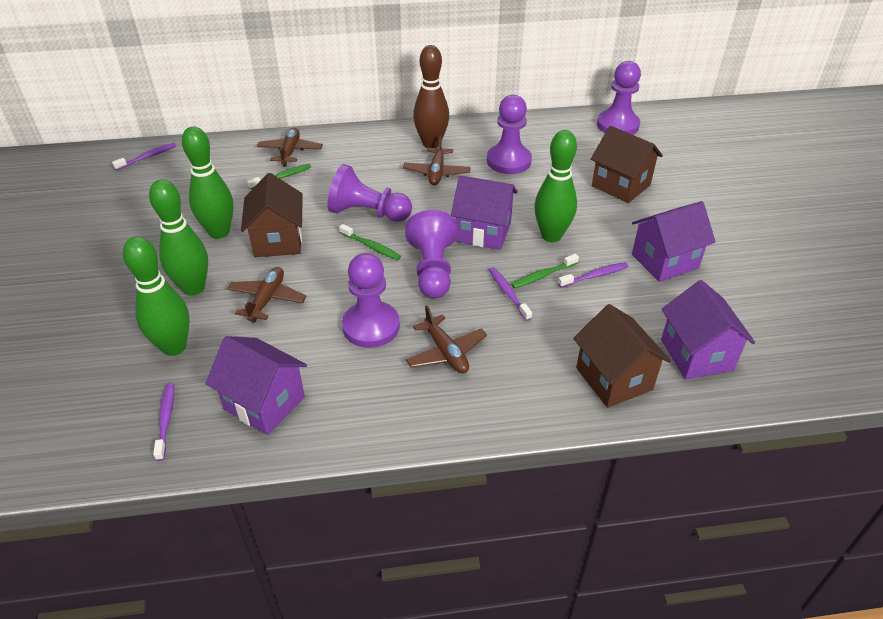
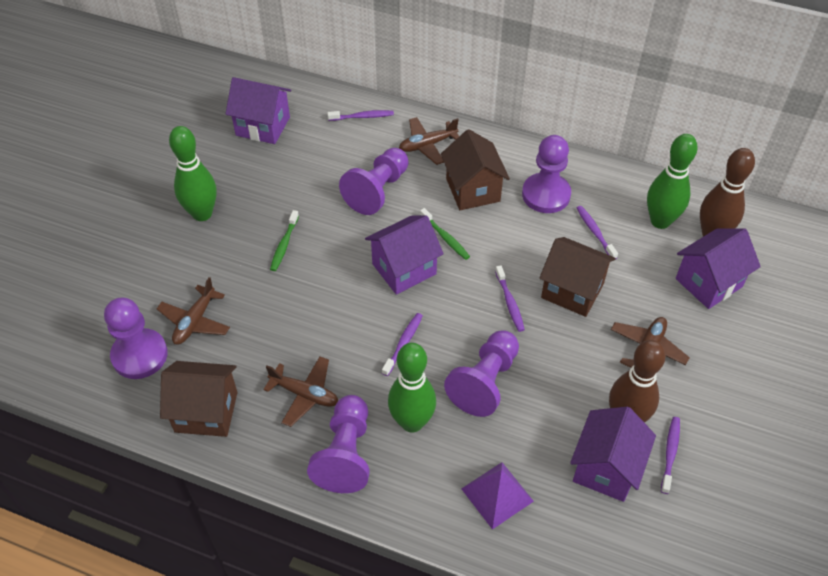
brown bowling pin: 1 -> 2
green bowling pin: 4 -> 3
green toothbrush: 3 -> 2
purple pyramid: 0 -> 1
purple toothbrush: 4 -> 5

